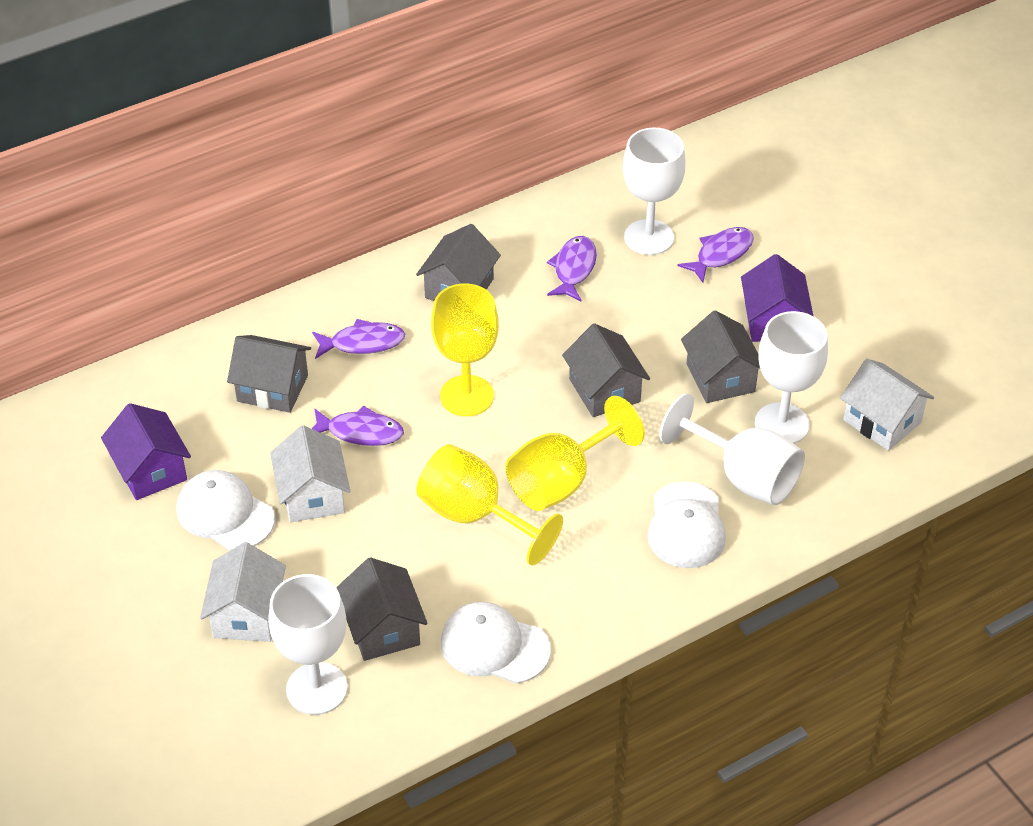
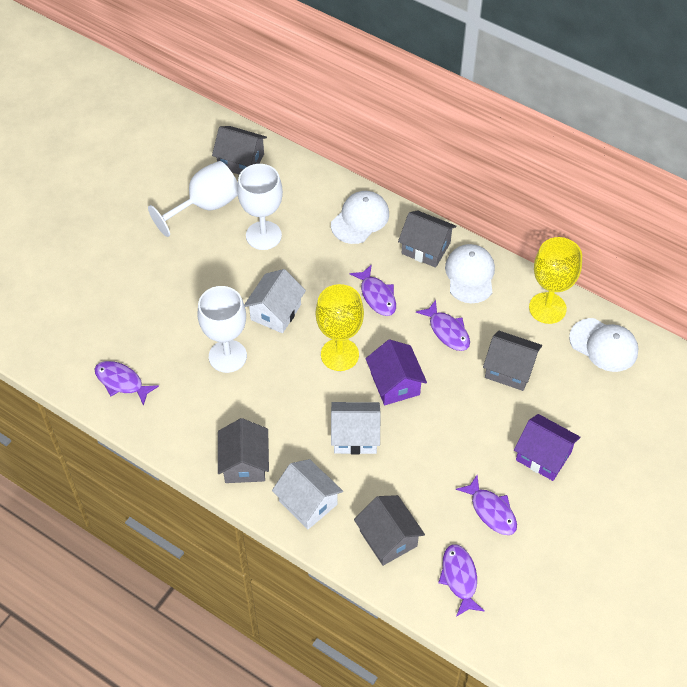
purple fish: 4 -> 5
white goblet: 4 -> 3
yellow goblet: 3 -> 2

